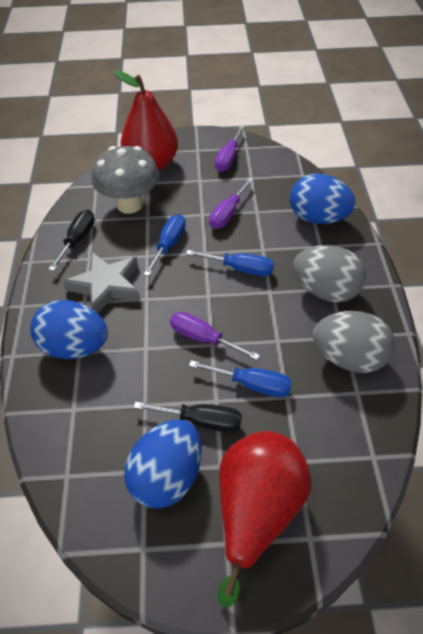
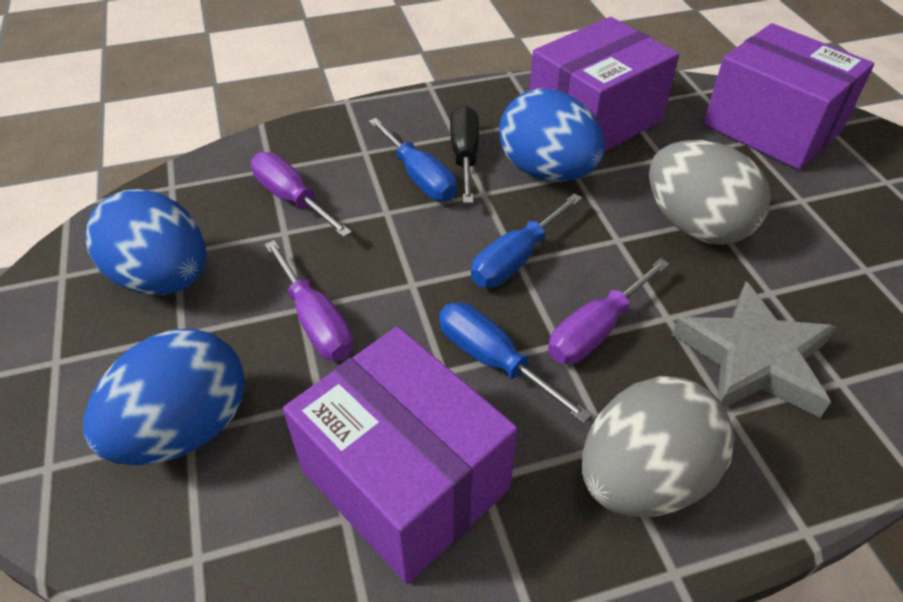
black screwdriver: 2 -> 1
grey mushroom: 1 -> 0
purple box: 0 -> 3
red pear: 2 -> 0

